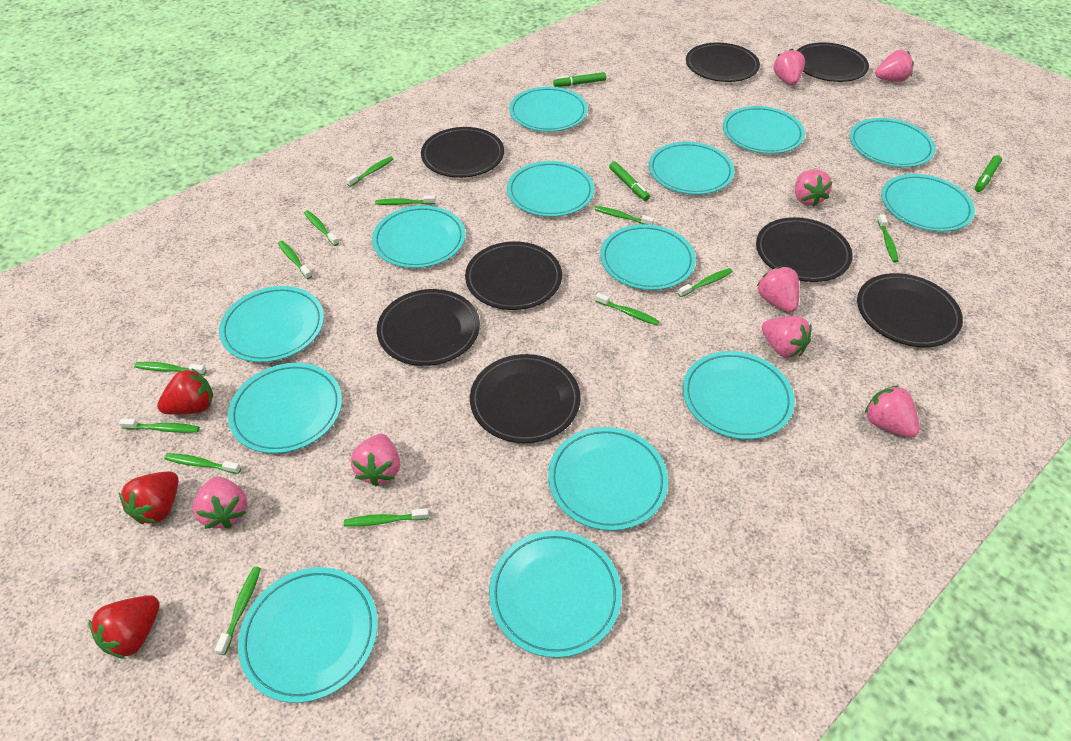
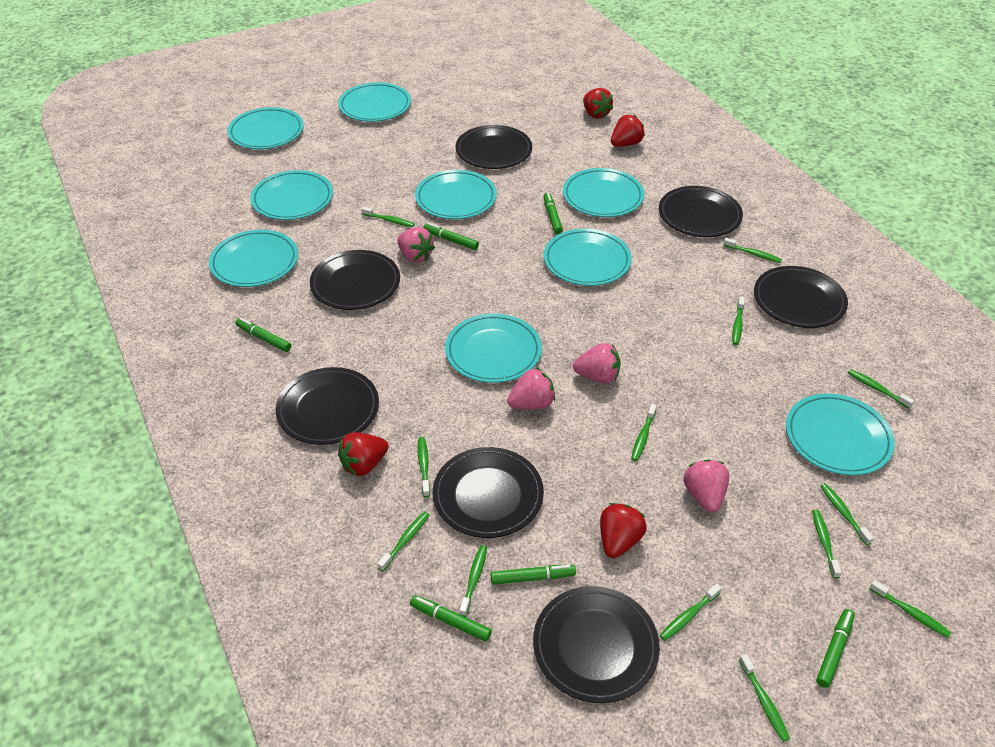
black plate: 8 -> 7
green marker: 3 -> 6
pink strawberry: 8 -> 4
red strawberry: 3 -> 4
turquoise plate: 14 -> 9

